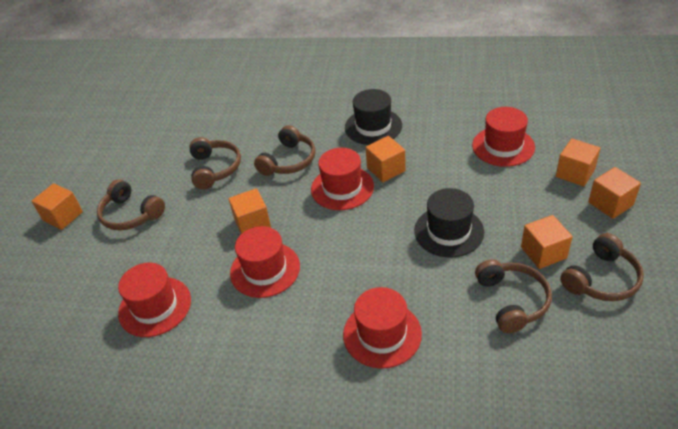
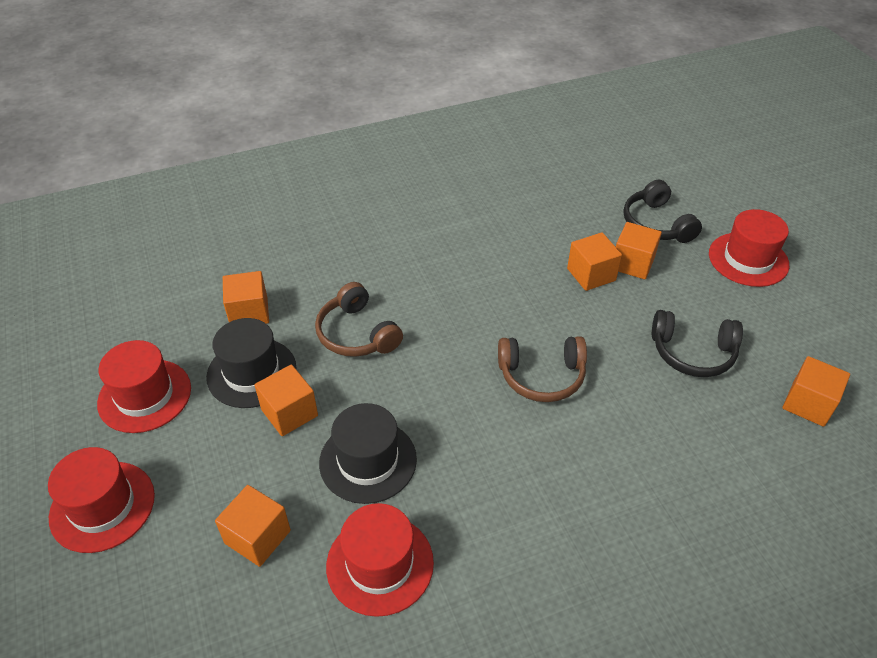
black headphones: 0 -> 2
brown headphones: 5 -> 2
red hat: 5 -> 4

